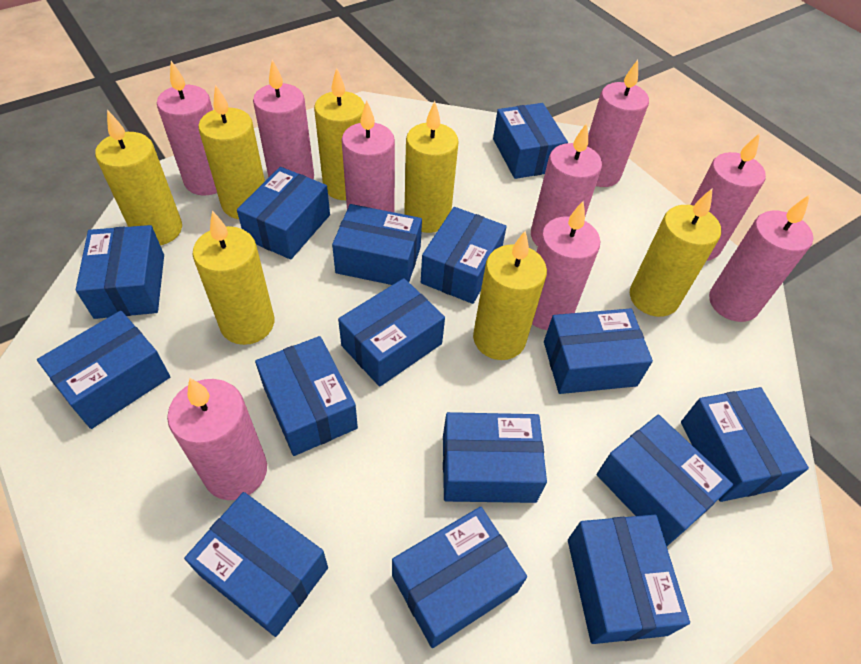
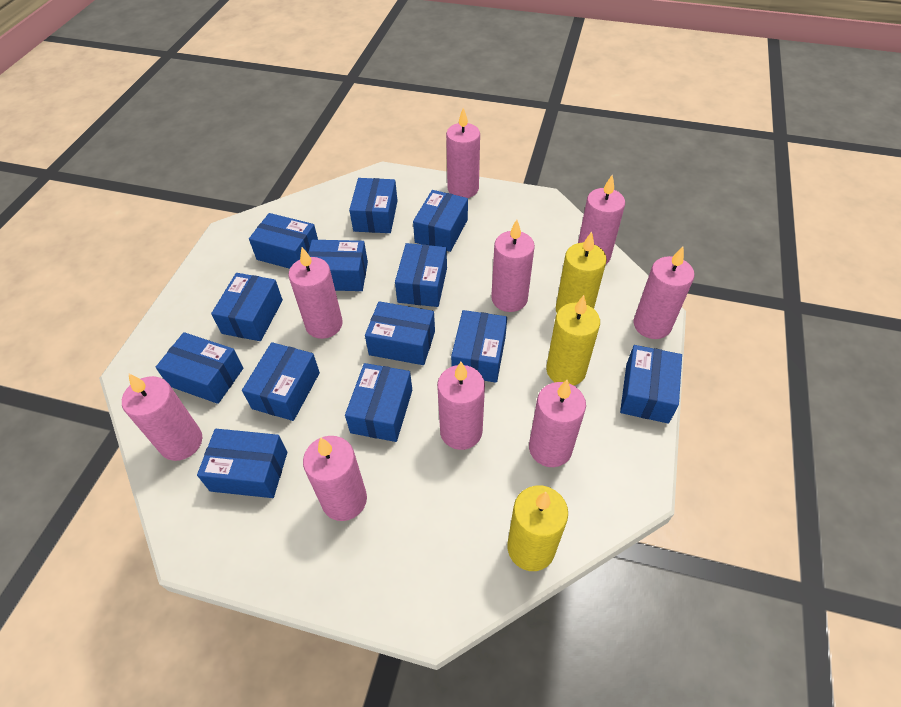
blue box: 15 -> 13
yellow candle: 7 -> 3

